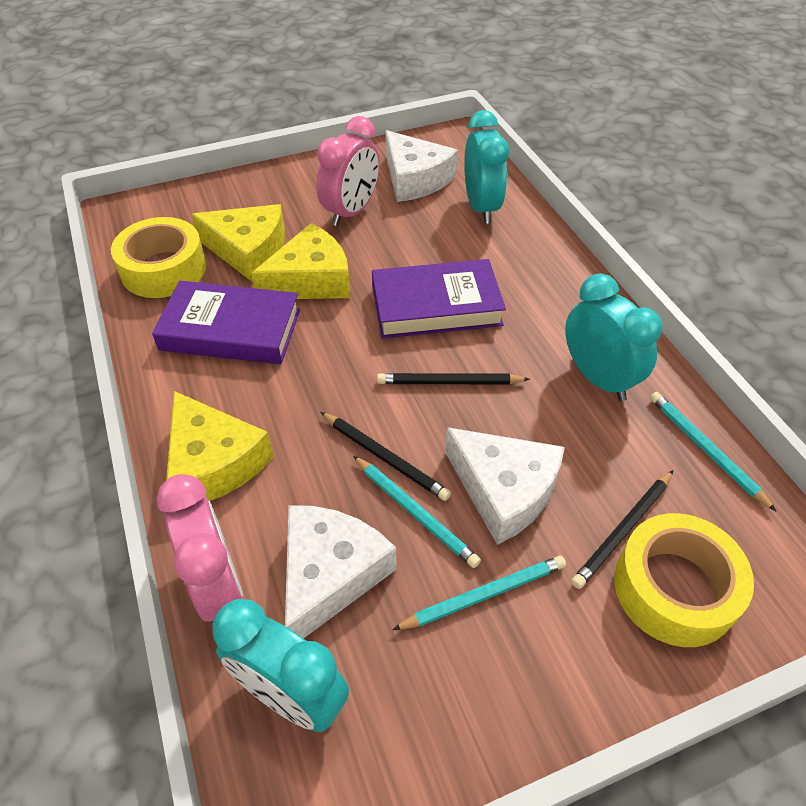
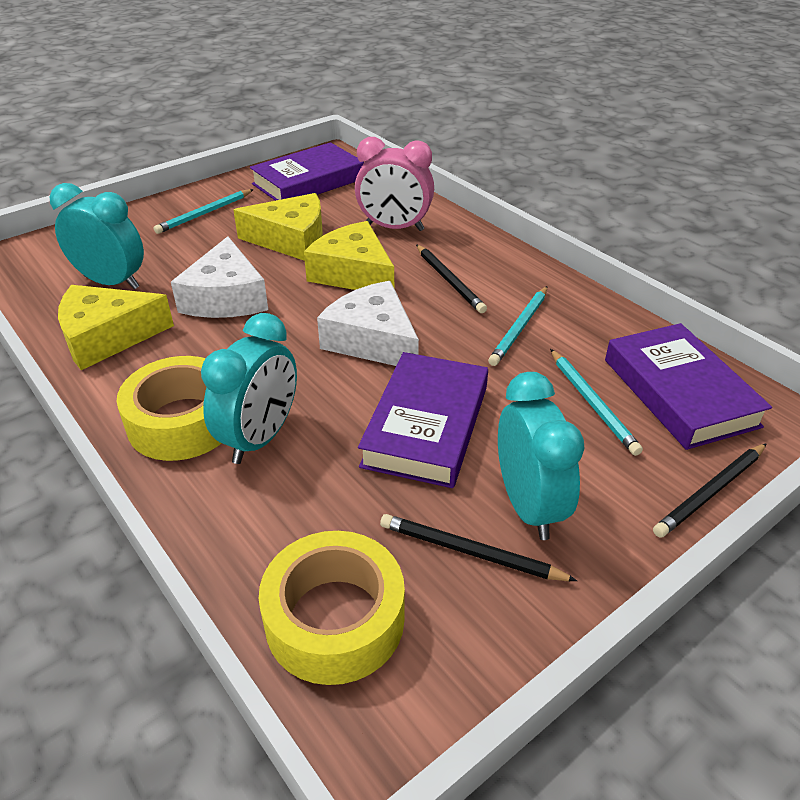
pink clock: 2 -> 1
purple book: 2 -> 3
white cheese: 3 -> 2

